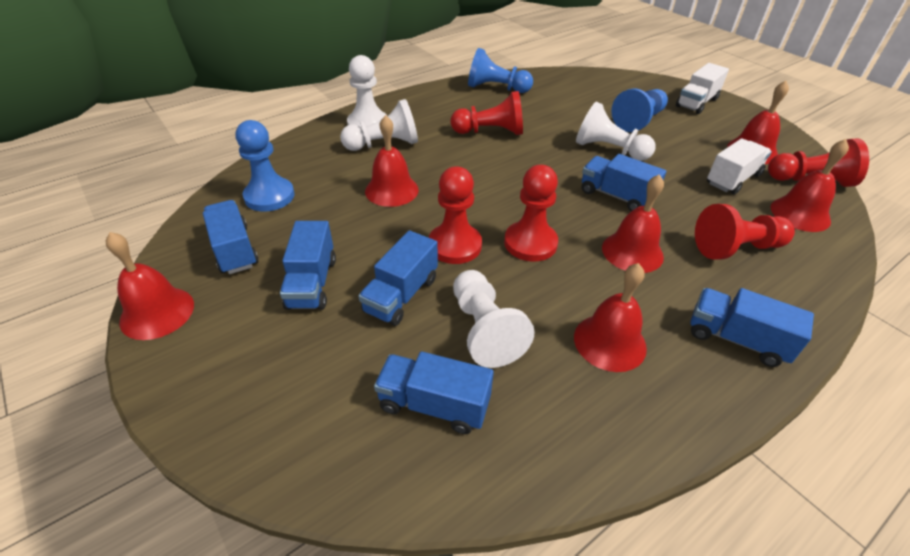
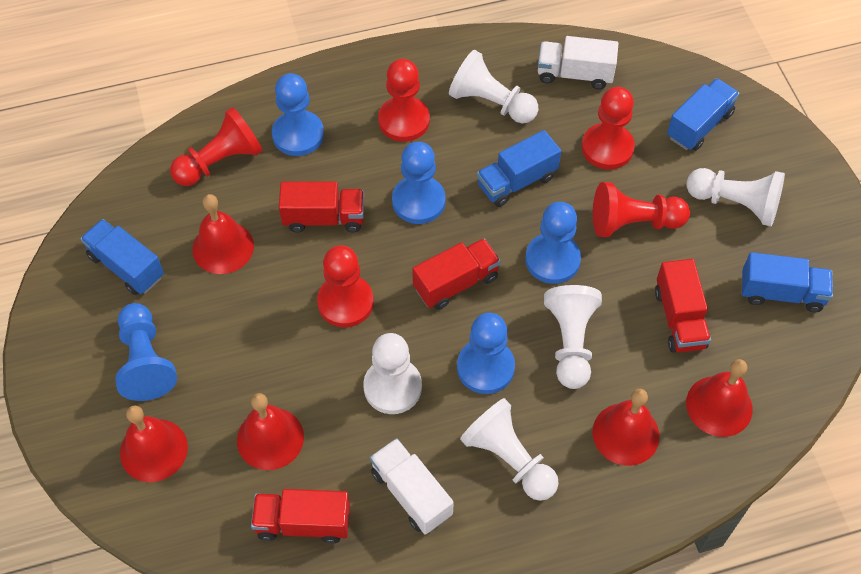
blue pawn: 3 -> 5
blue truck: 6 -> 4
red bell: 6 -> 5
red truck: 0 -> 4
white pawn: 4 -> 5

